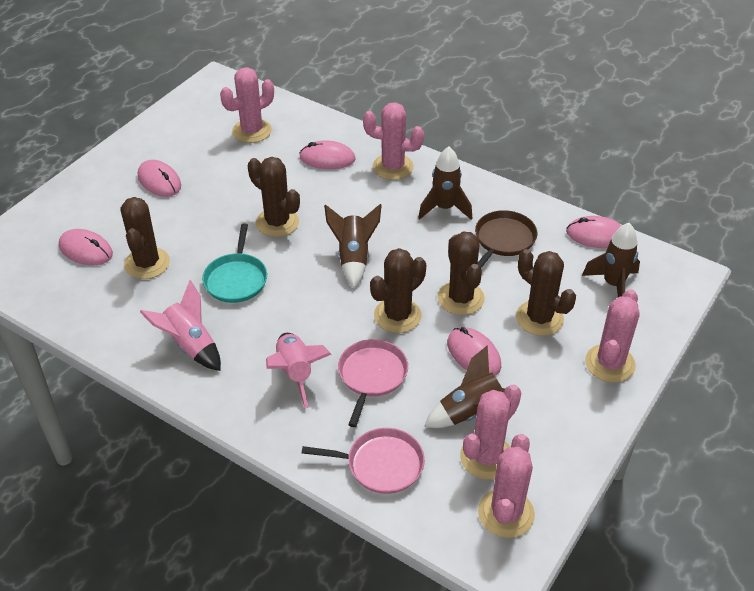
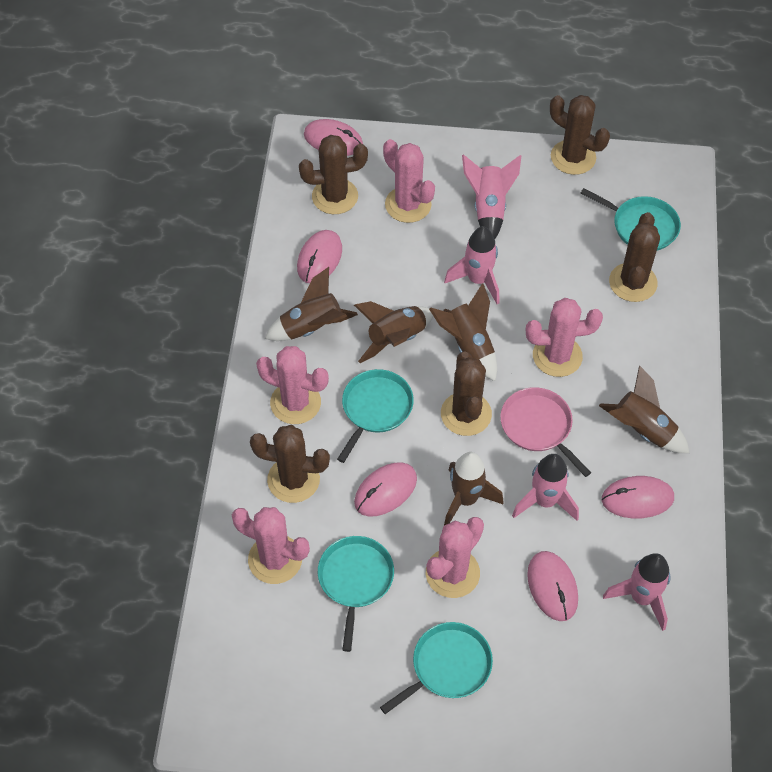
brown pan: 1 -> 0
brown rocket: 4 -> 5
pink pan: 2 -> 1
pink rocket: 2 -> 4
turquoise pan: 1 -> 4

